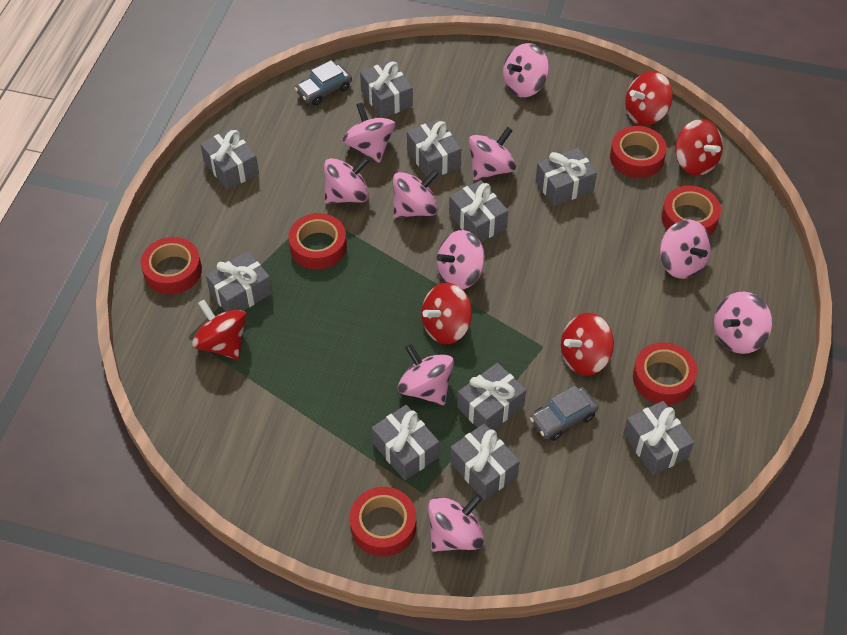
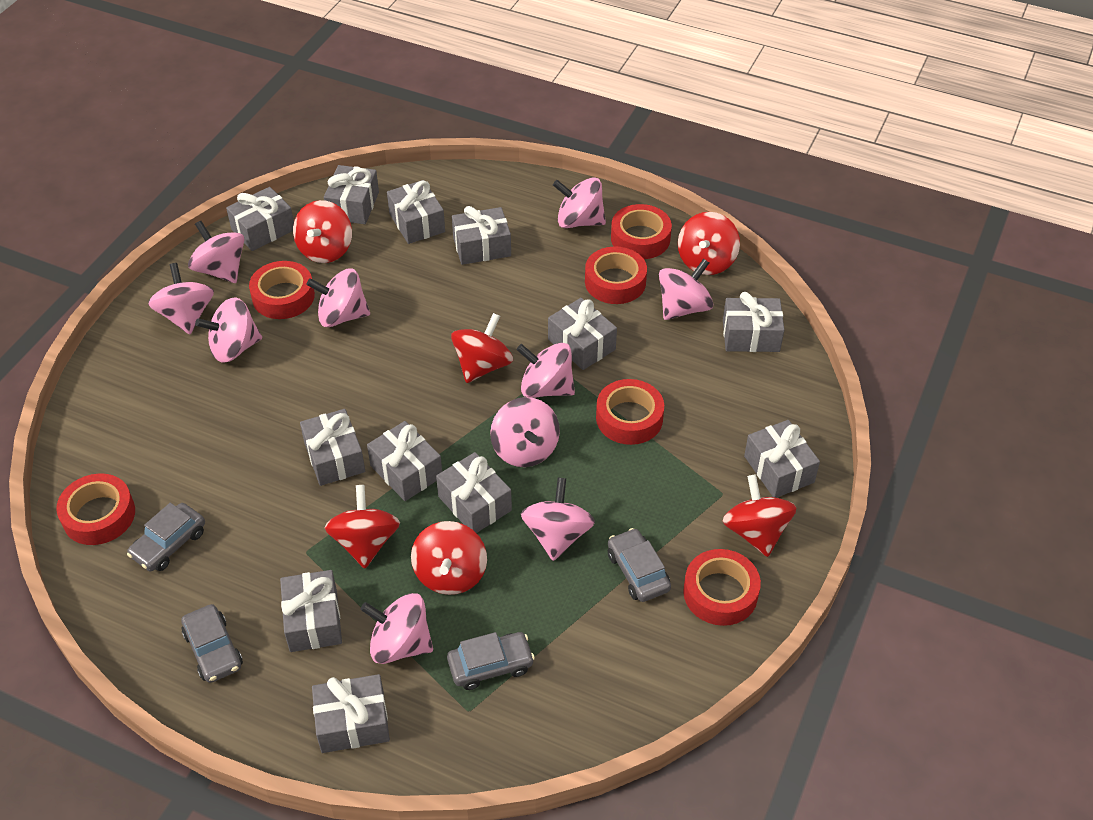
grey car: 2 -> 4
grey gift: 10 -> 12
red spinning top: 5 -> 6

